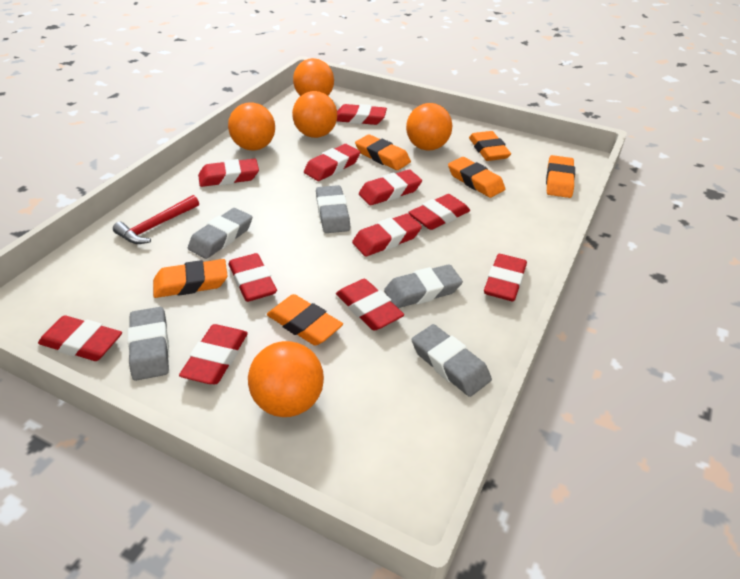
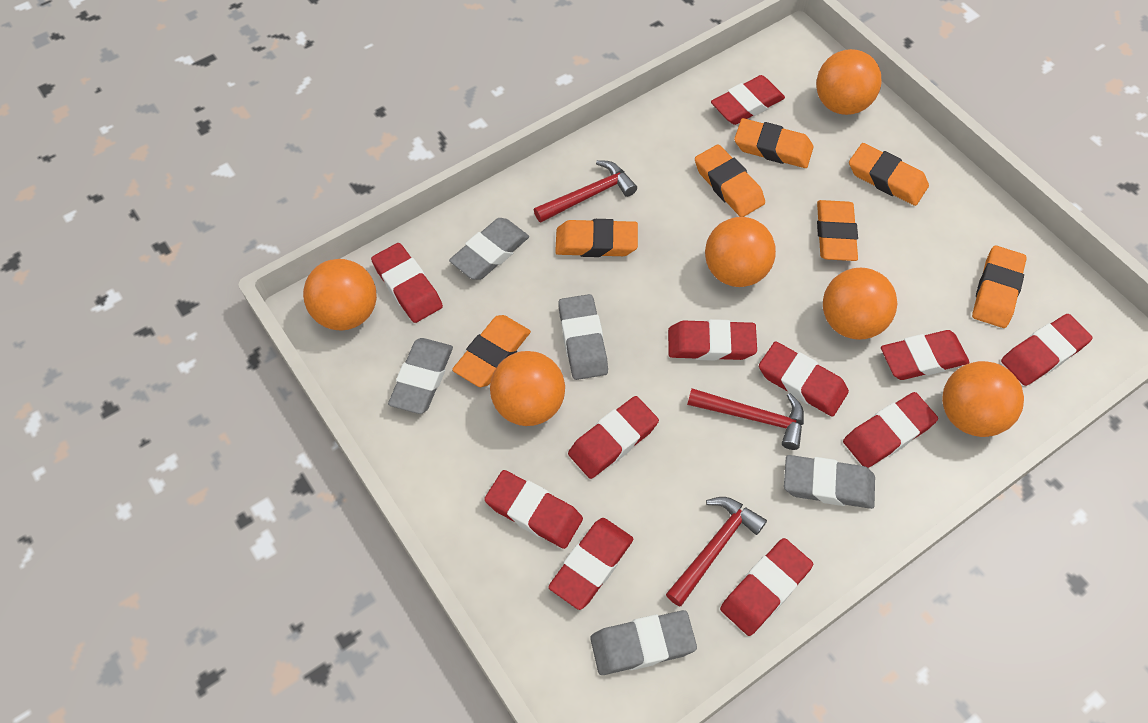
orange ball: 5 -> 6
orange eraser: 6 -> 7
red hammer: 1 -> 3

